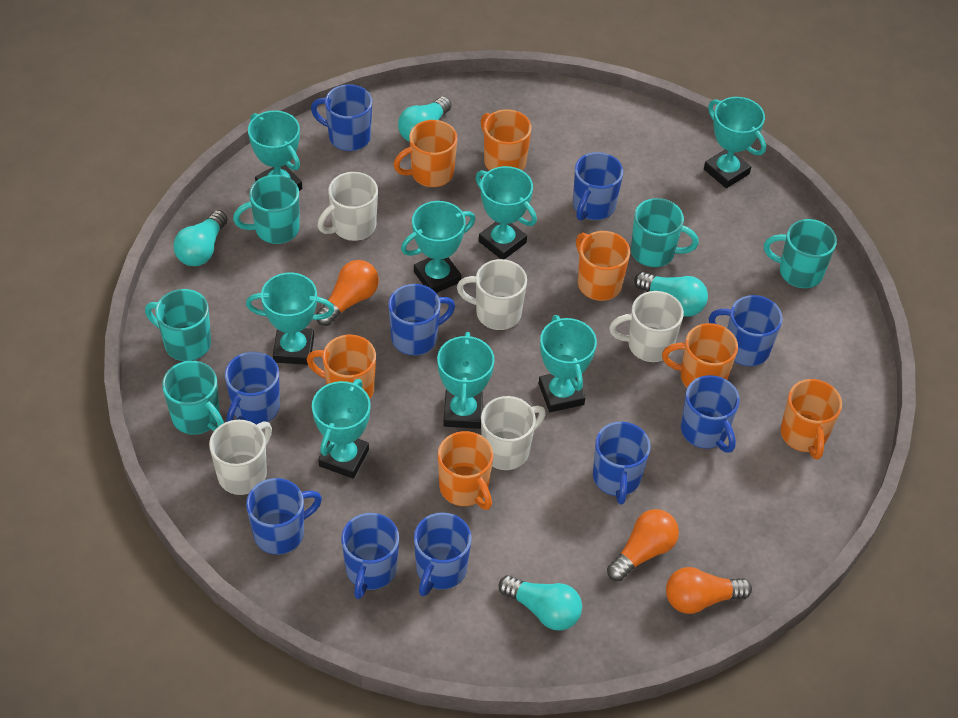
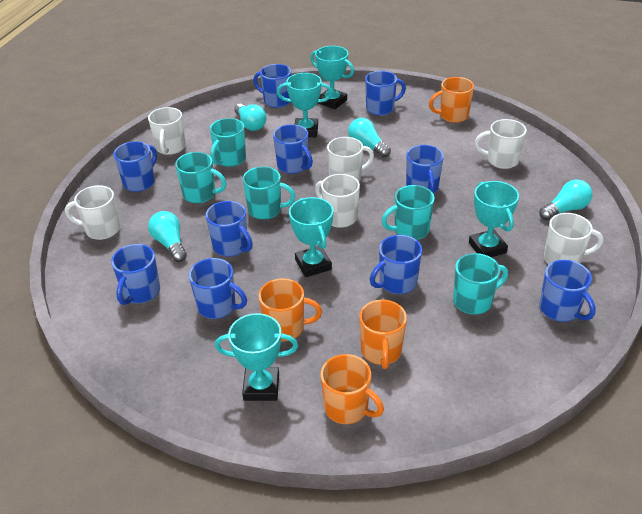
orange light bulb: 3 -> 0
orange mug: 7 -> 4
turquoise trophy: 8 -> 5
white mug: 5 -> 6

